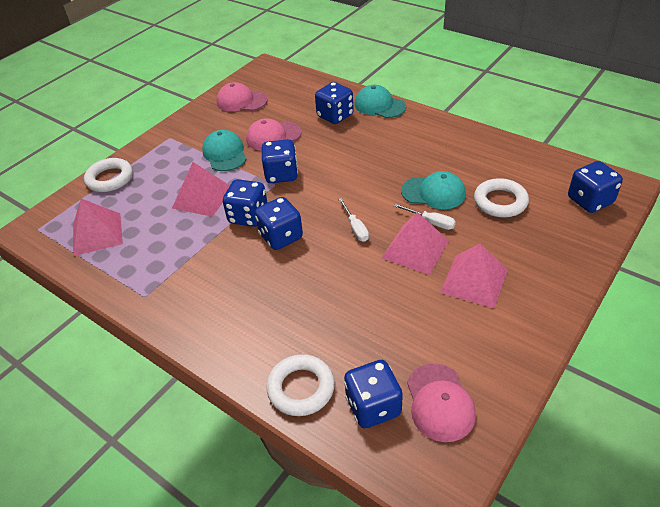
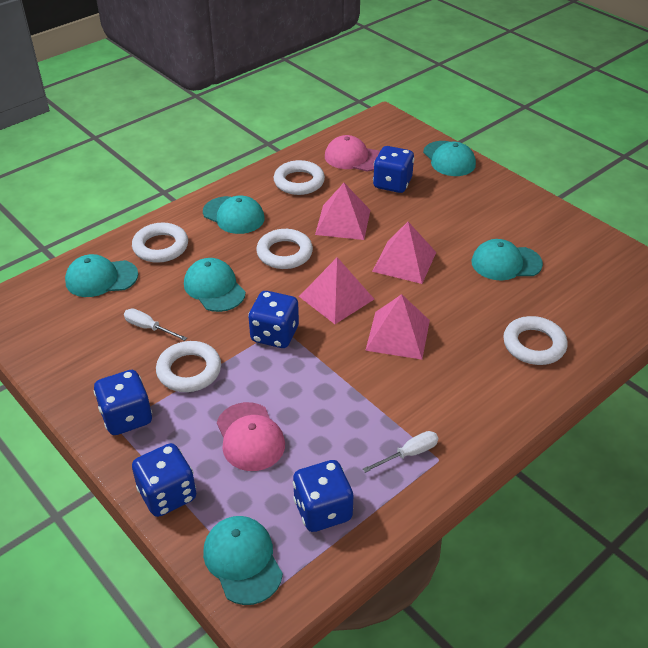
blue dice: 6 -> 5
pink cap: 3 -> 2
turquoise cap: 3 -> 6
white ring: 3 -> 5

